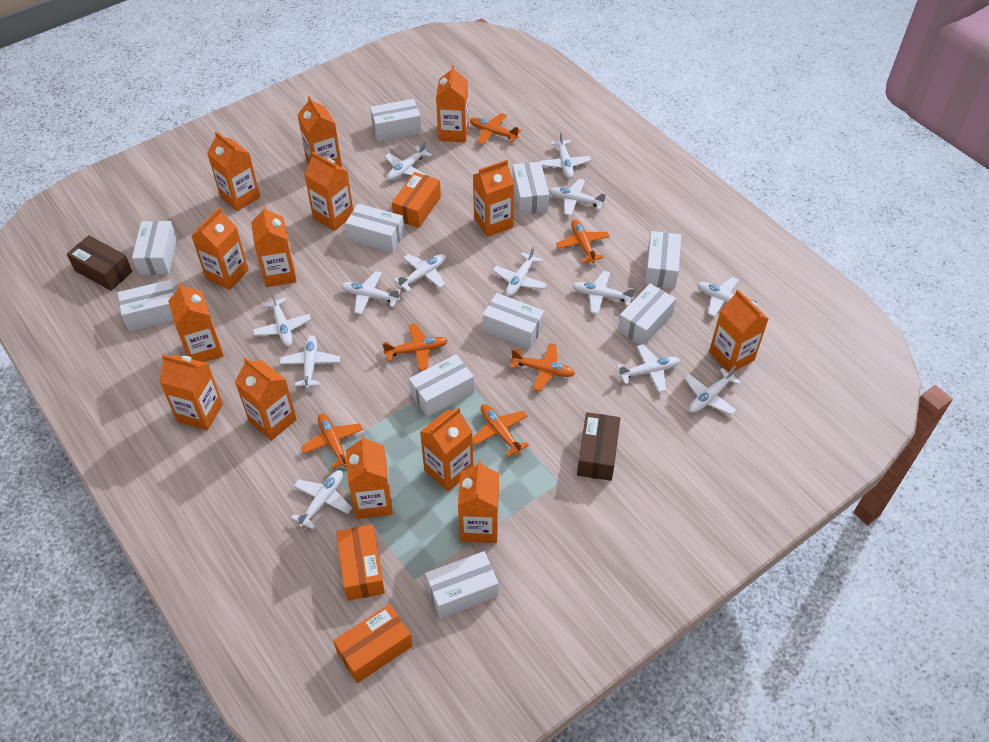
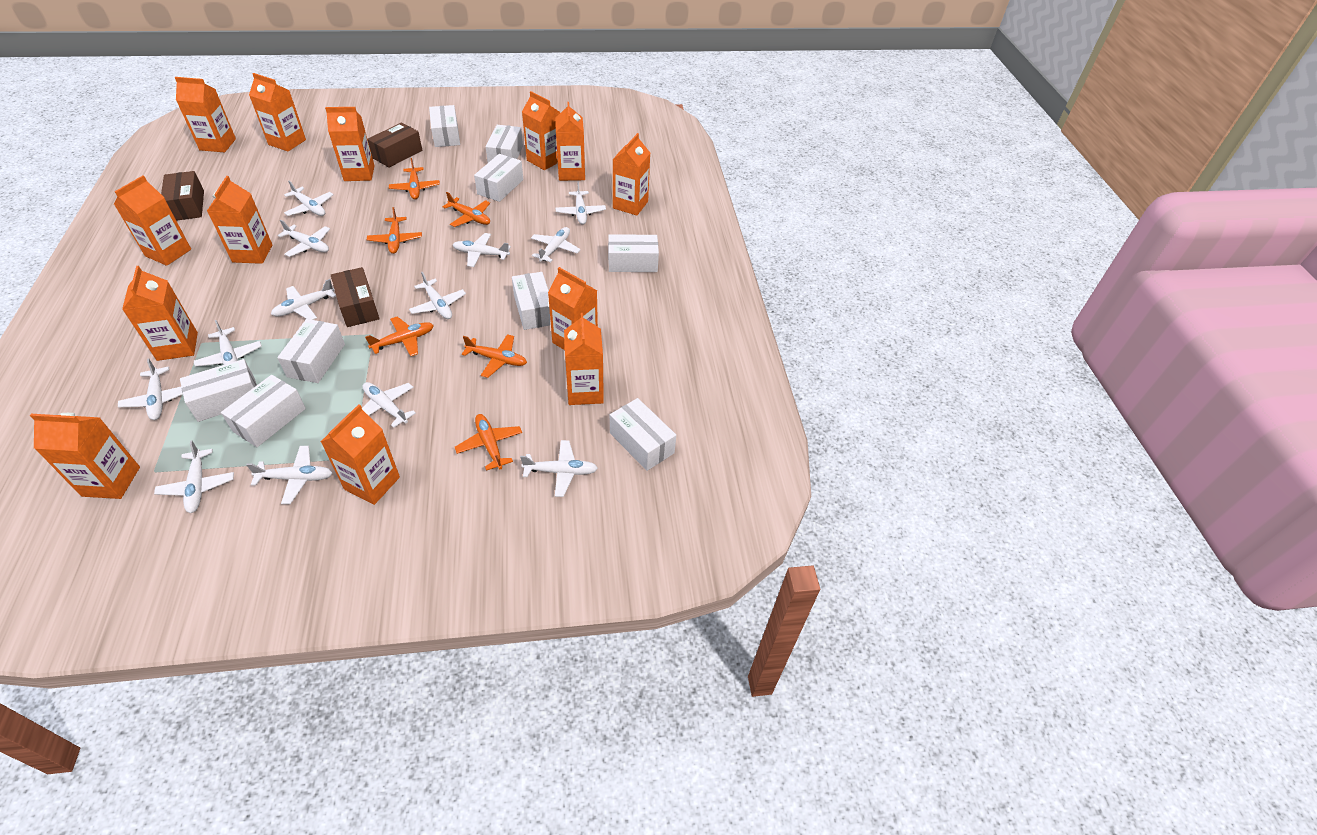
brown box: 2 -> 3
orange box: 3 -> 0
orange carton: 14 -> 13
white box: 10 -> 9

